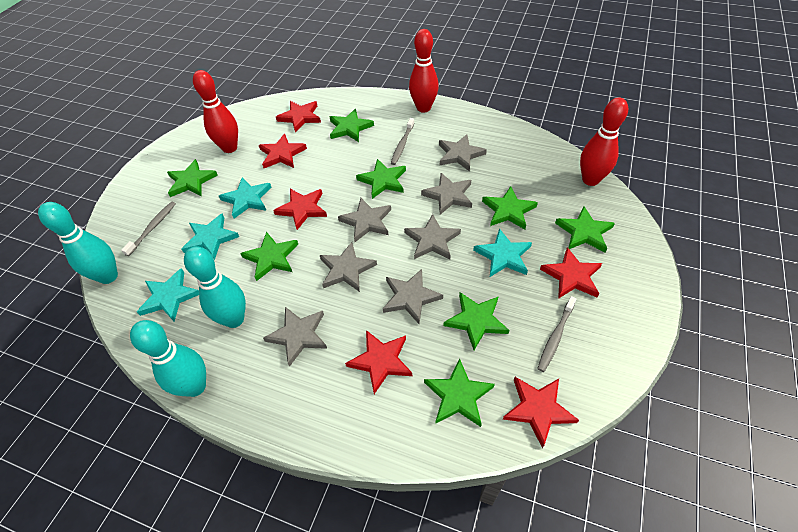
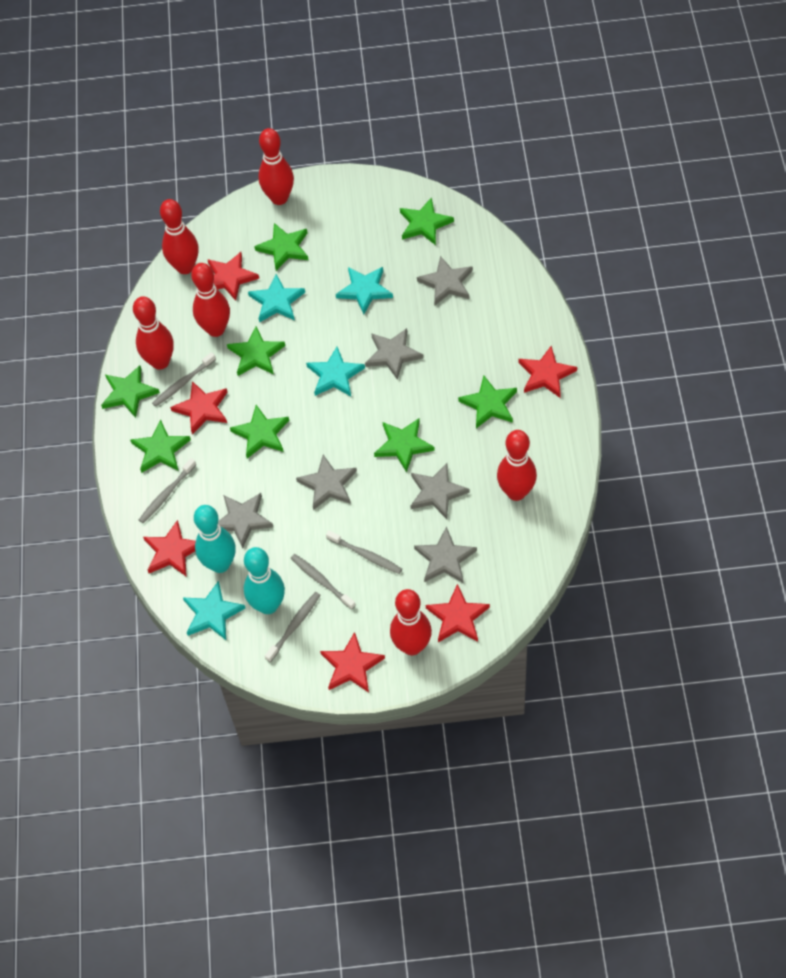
grey star: 7 -> 6
grey toothbrush: 3 -> 5
red bowling pin: 3 -> 6
turquoise bowling pin: 3 -> 2

